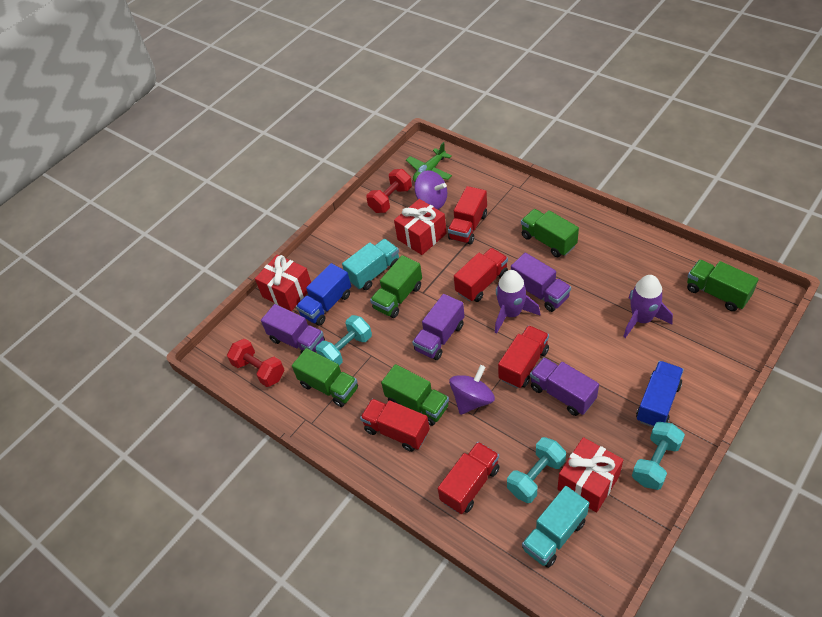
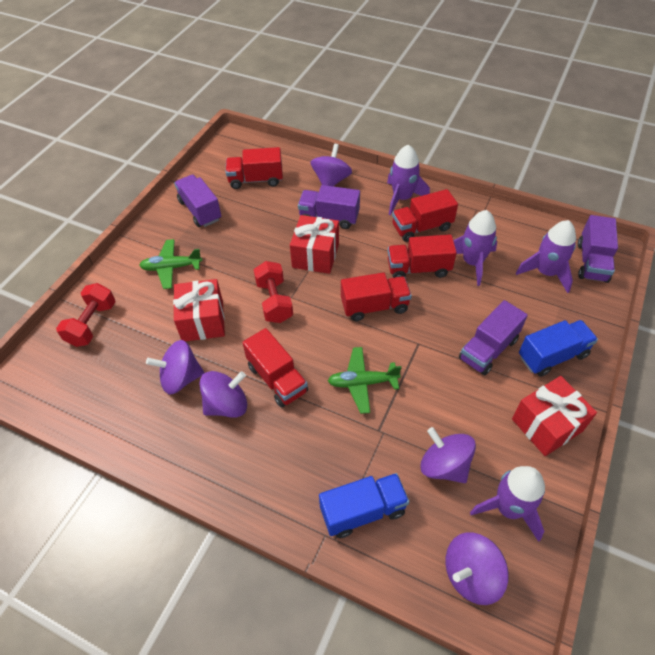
green plane: 1 -> 2
green truck: 5 -> 0
purple rocket: 2 -> 4
purple spinning top: 2 -> 5
turquoise dumbbell: 3 -> 0
turquoise truck: 2 -> 0

